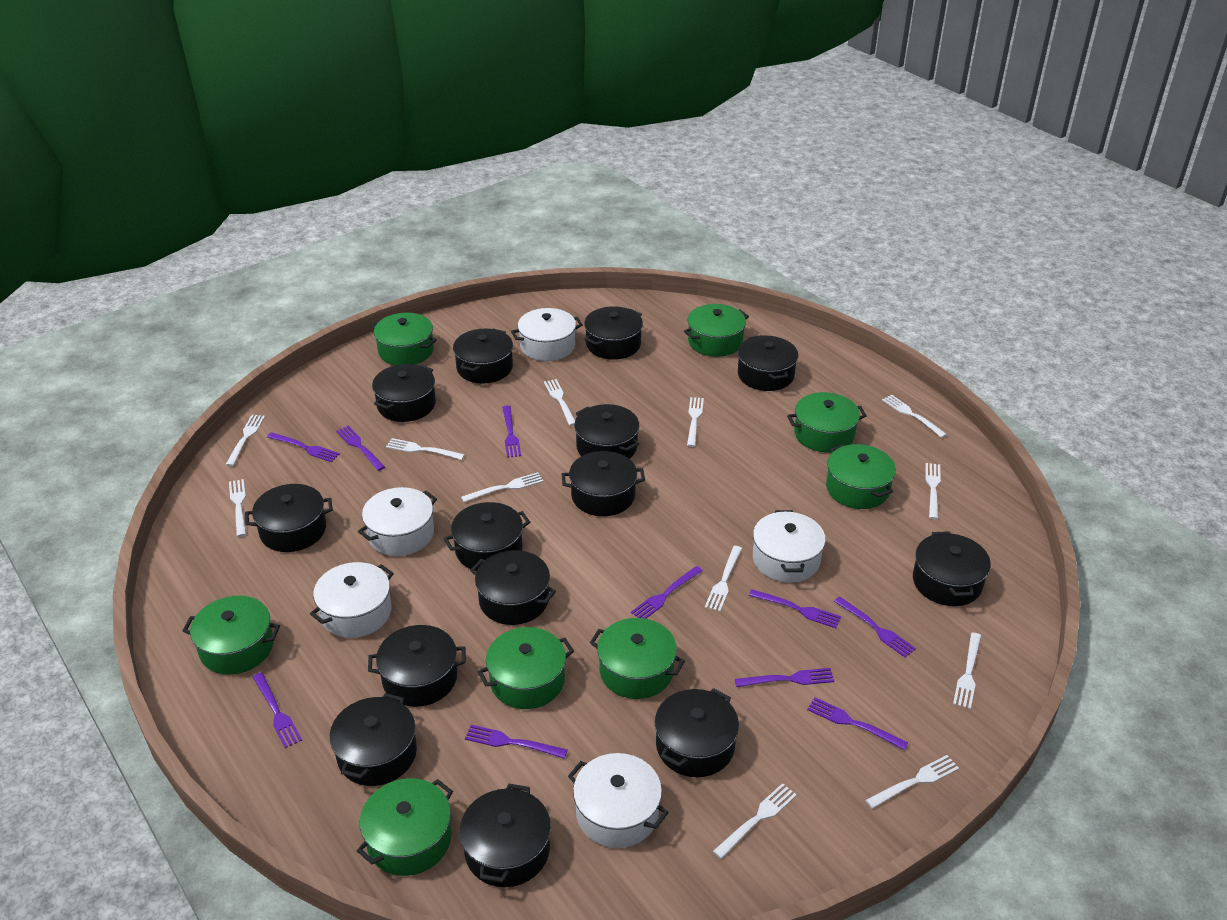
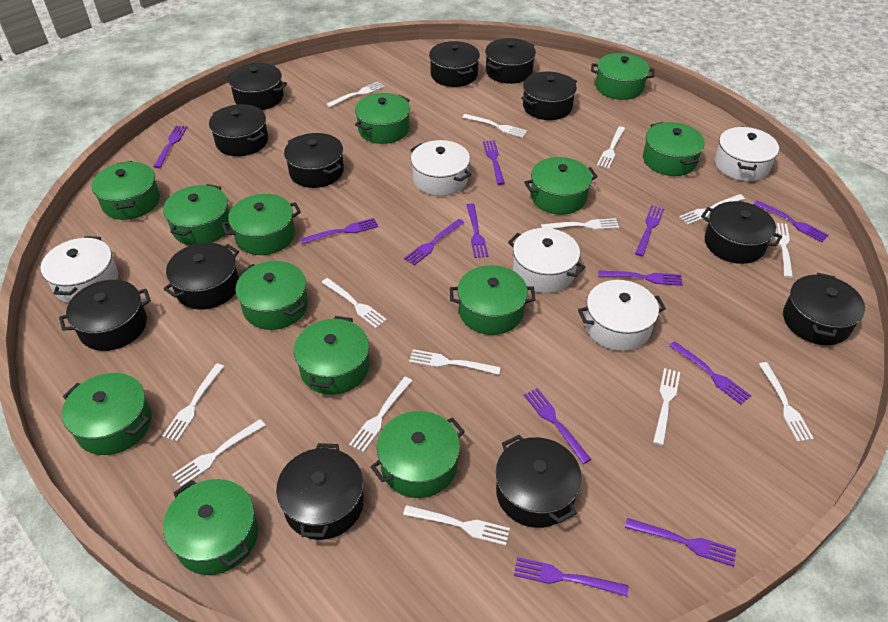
black pot: 14 -> 12
green pot: 8 -> 13
purple fork: 10 -> 12
white fork: 12 -> 14

